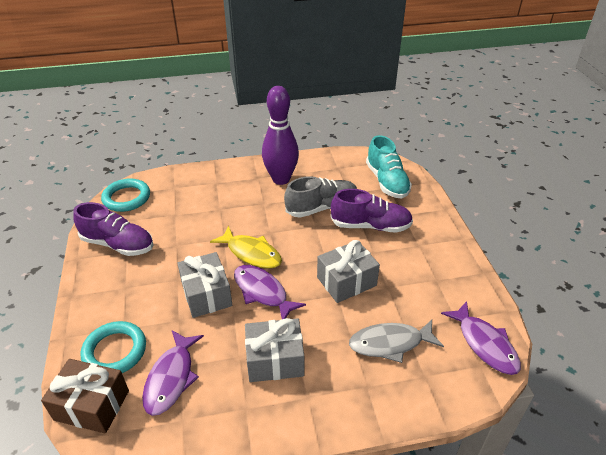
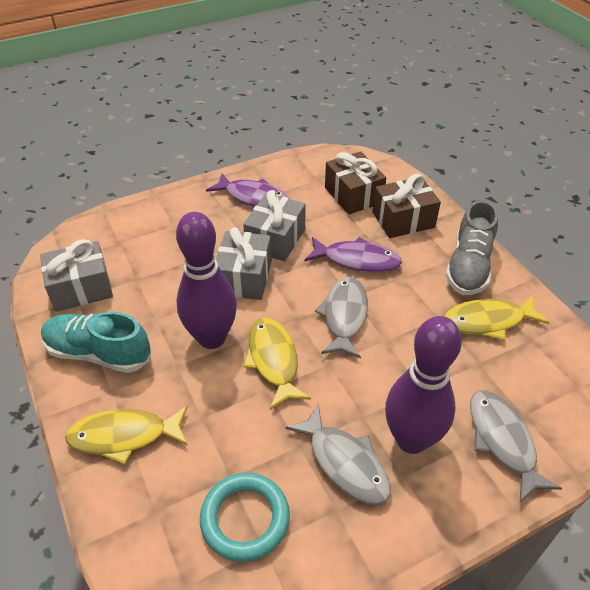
brown gift: 1 -> 2
grey fish: 1 -> 3
purple bowling pin: 1 -> 2
purple fish: 3 -> 2
purple shoe: 2 -> 0
turquoise ring: 2 -> 1
yellow fish: 1 -> 3

